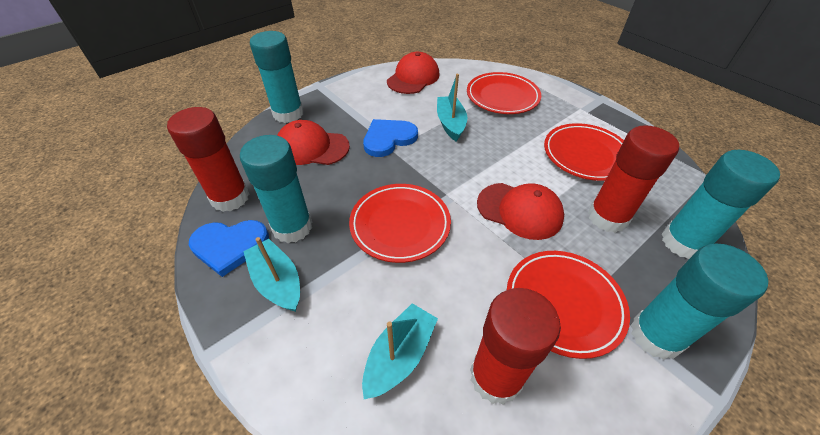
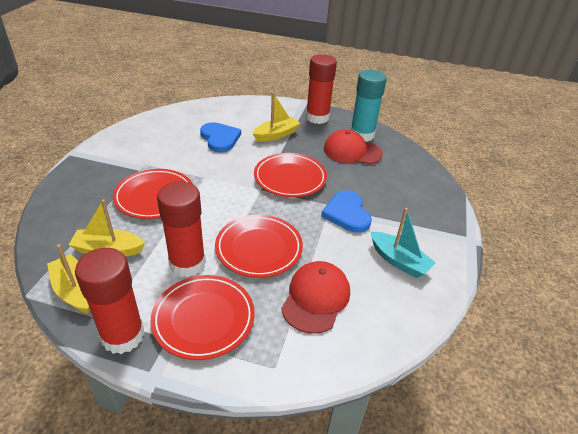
red cap: 3 -> 2
turquoise boat: 3 -> 1
turquoise glue stick: 4 -> 1
yellow boat: 0 -> 3

